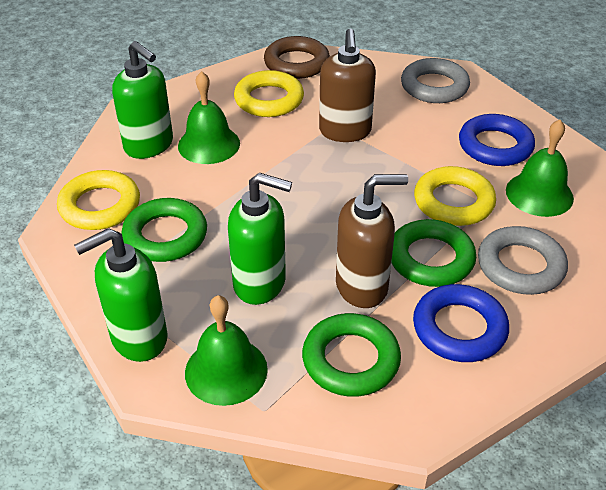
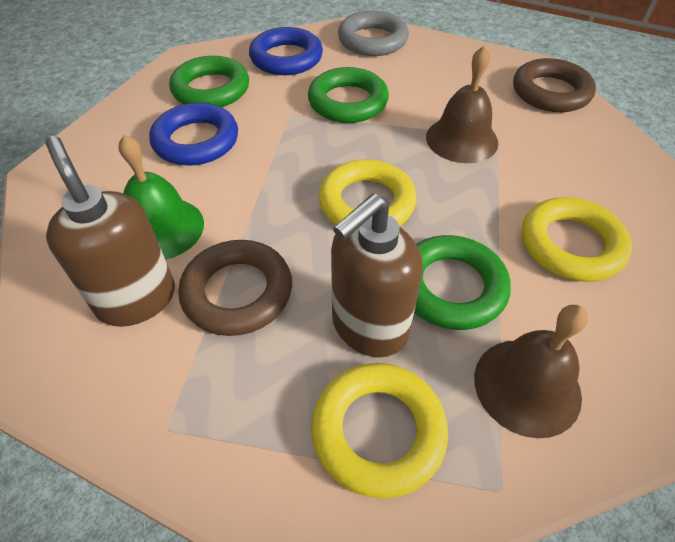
brown bell: 0 -> 2
brown ring: 1 -> 2
green bell: 3 -> 1
green soap dispenser: 3 -> 0
grey ring: 2 -> 1

